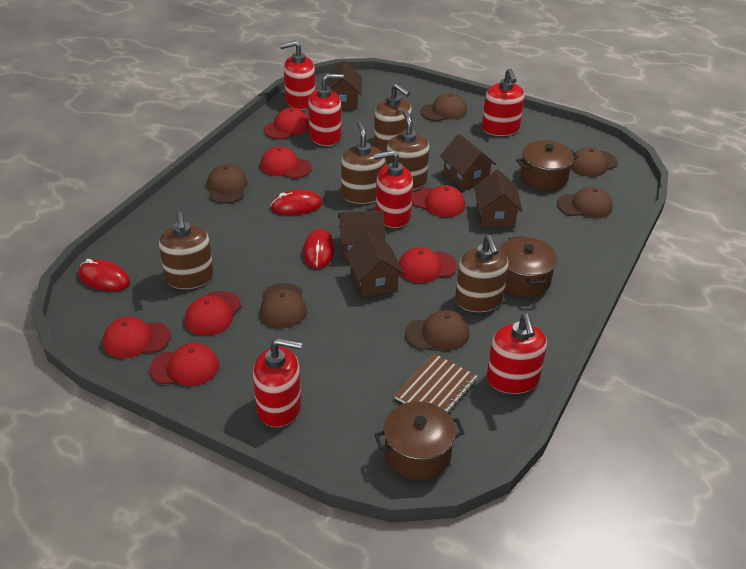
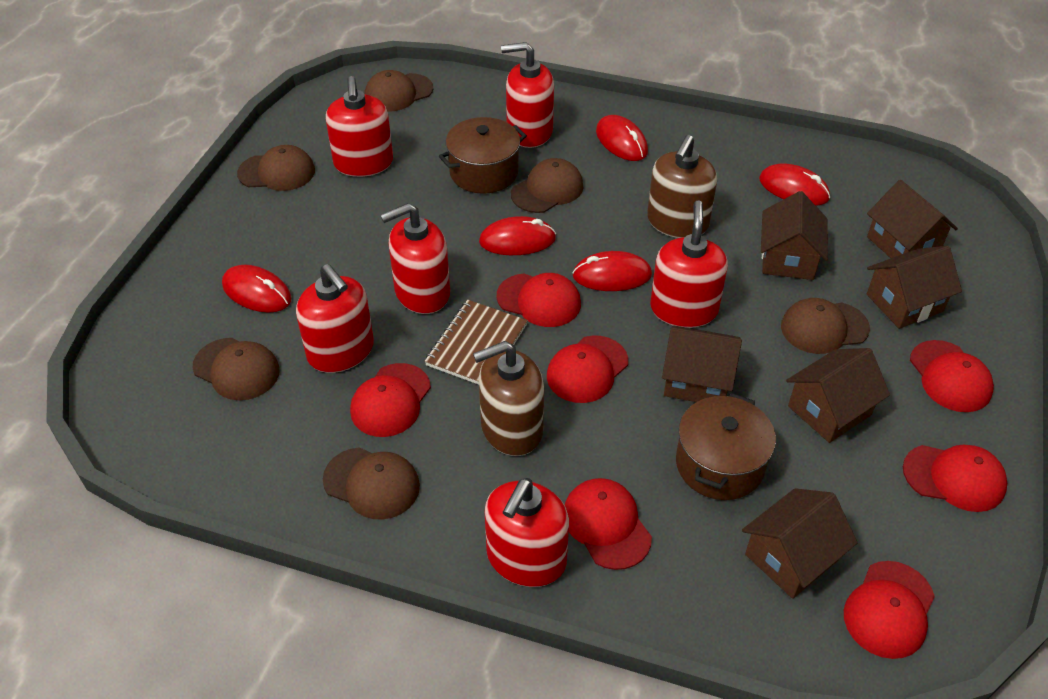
brown house: 5 -> 6
brown pot: 3 -> 2
brown soap dispenser: 5 -> 2
red mouse: 3 -> 5

